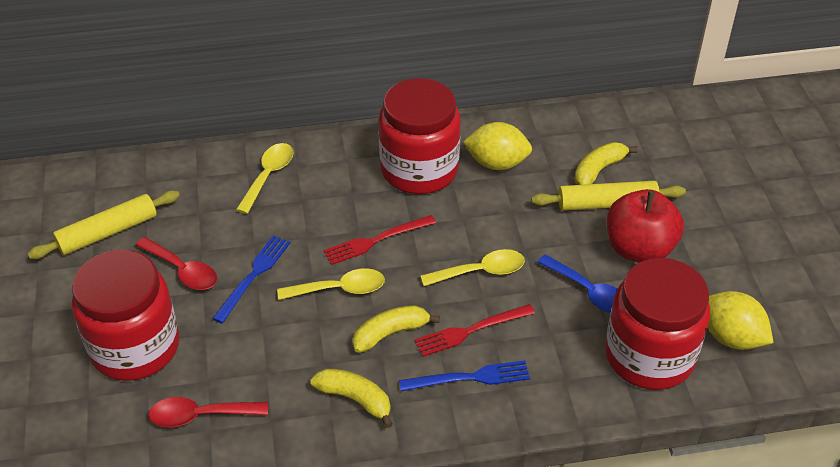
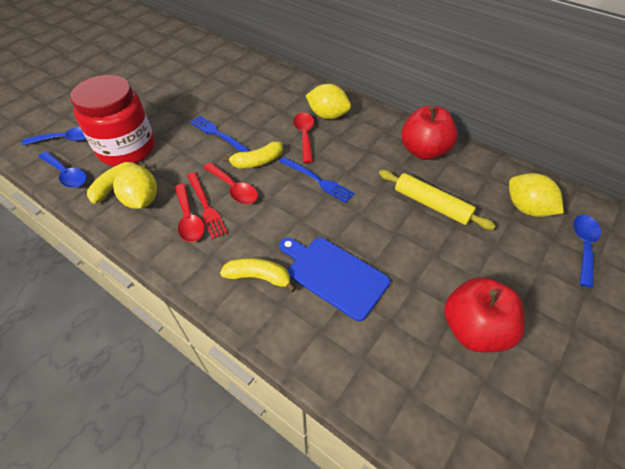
blue cutting board: 0 -> 1
blue spoon: 1 -> 3
red apple: 1 -> 2
red fork: 2 -> 1
red jar: 3 -> 1
red spoon: 2 -> 3
yellow lemon: 2 -> 3
yellow rolling pin: 2 -> 1
yellow spoon: 3 -> 0

